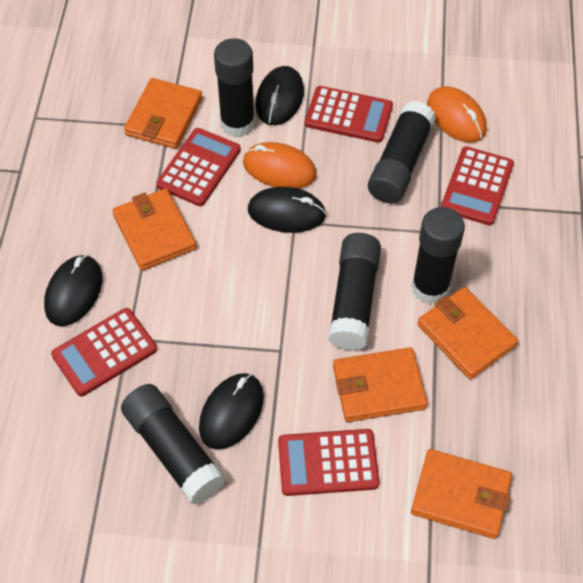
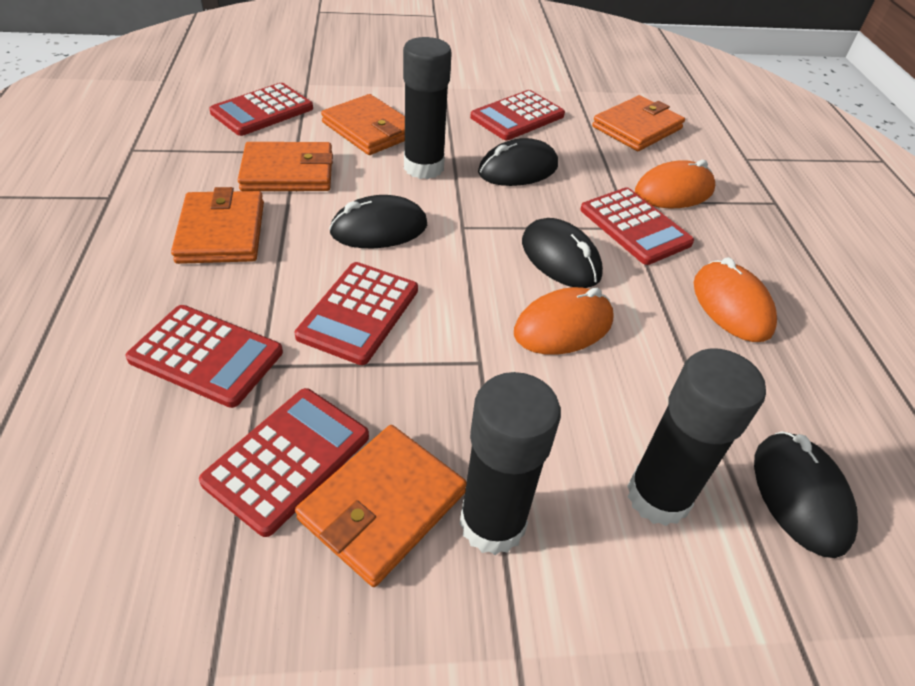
black glue stick: 5 -> 3
orange mouse: 2 -> 3
red calculator: 5 -> 6

